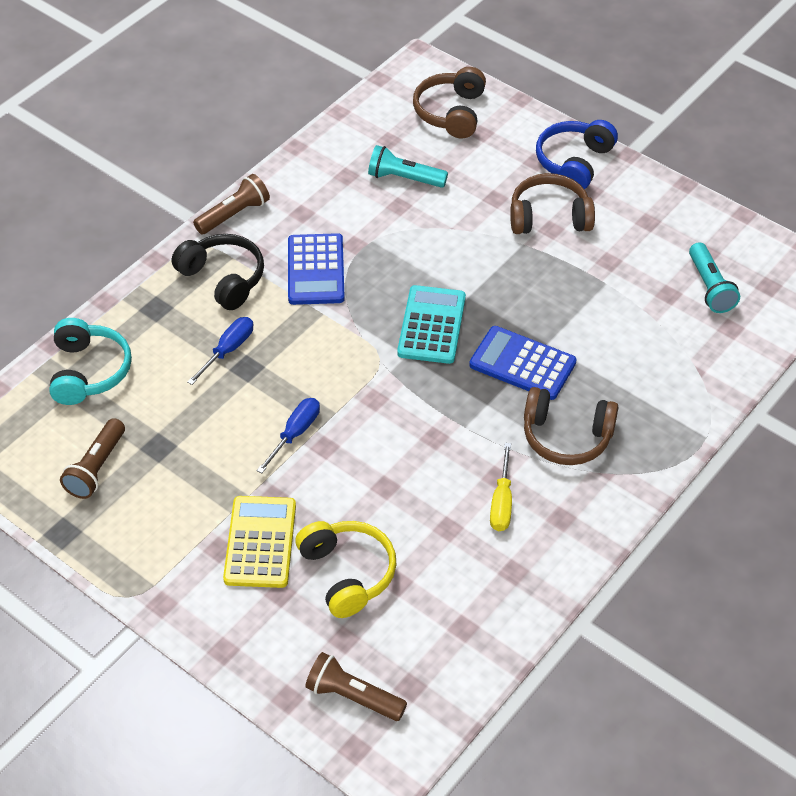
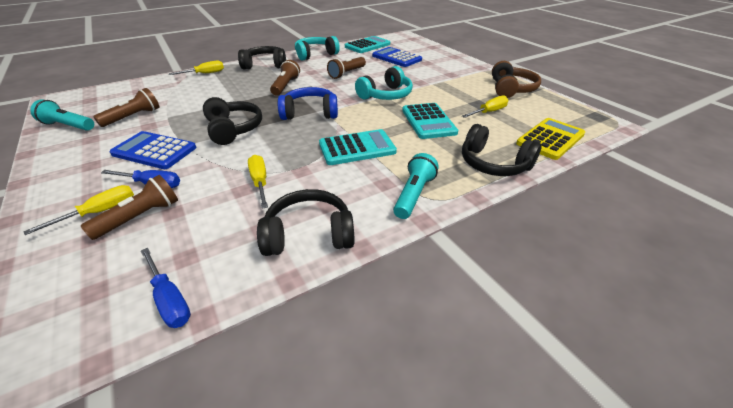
black headphones: 1 -> 4
brown flashlight: 3 -> 4
brown headphones: 3 -> 1
turquoise calculator: 1 -> 3
turquoise headphones: 1 -> 2
yellow headphones: 1 -> 0
yellow screwdriver: 1 -> 4

